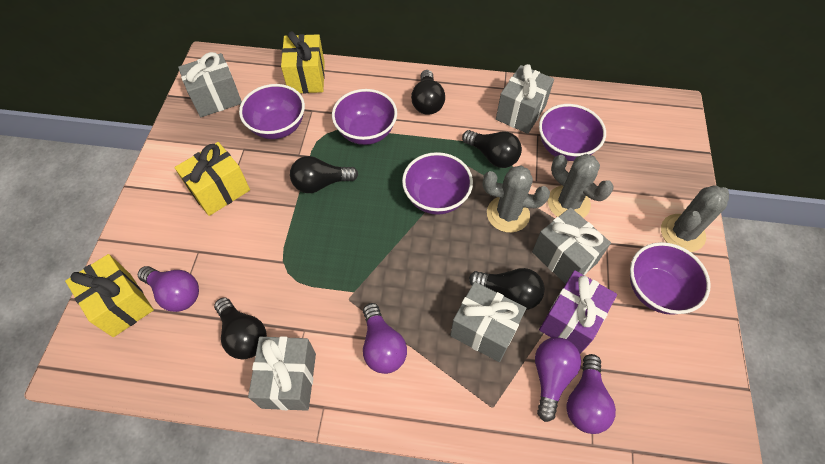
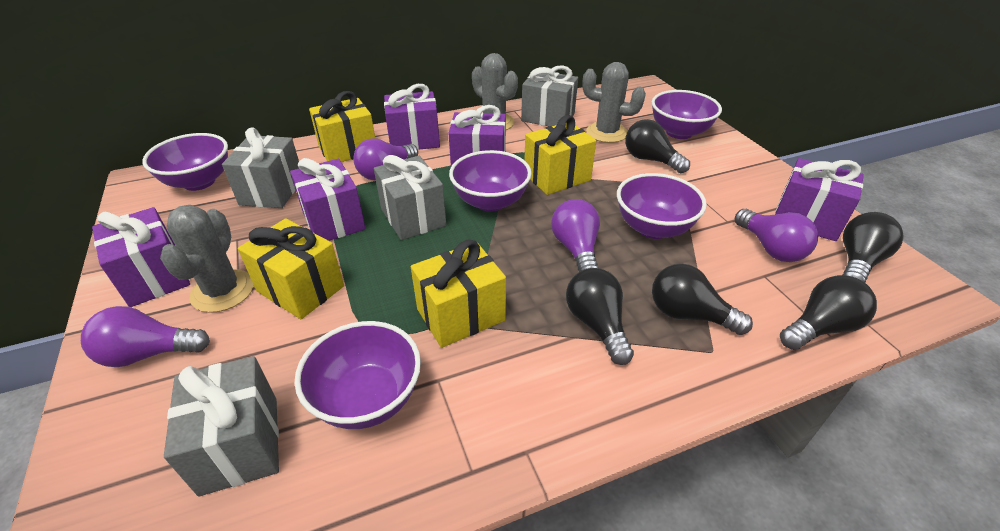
grey gift: 5 -> 4
purple gift: 1 -> 5
yellow gift: 3 -> 4

